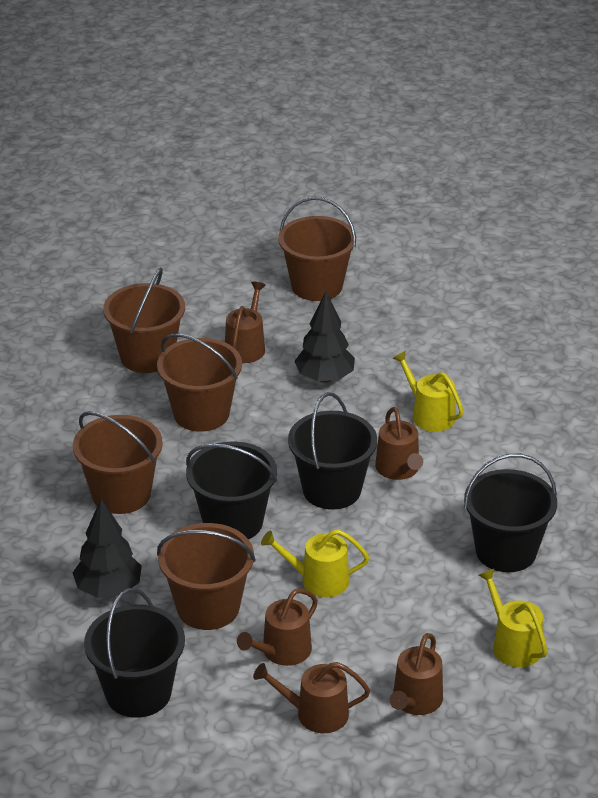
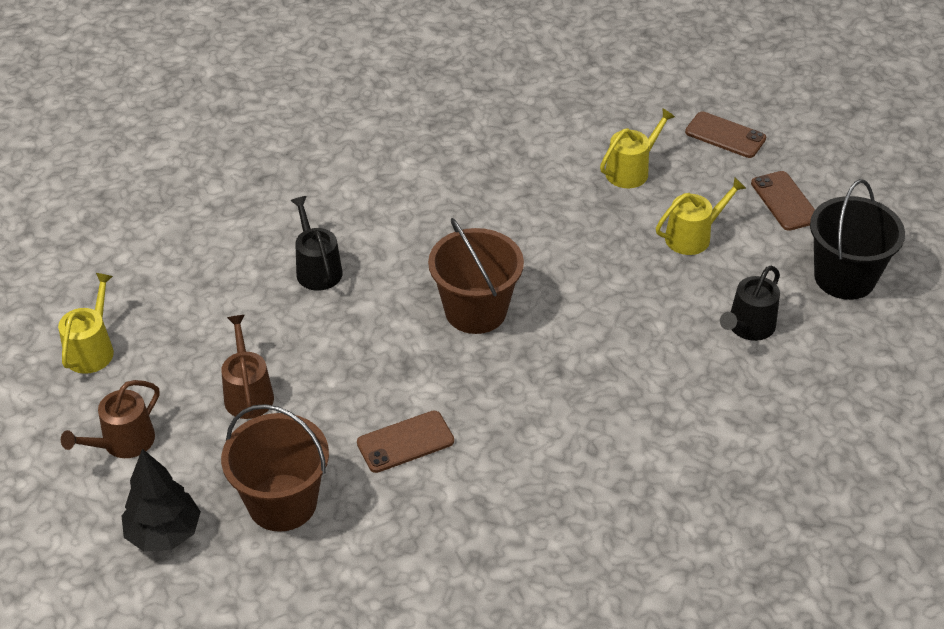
black bucket: 4 -> 1
black tree: 2 -> 1
black watering can: 0 -> 2
brown bucket: 5 -> 2
brown phone: 0 -> 3
brown watering can: 5 -> 2

